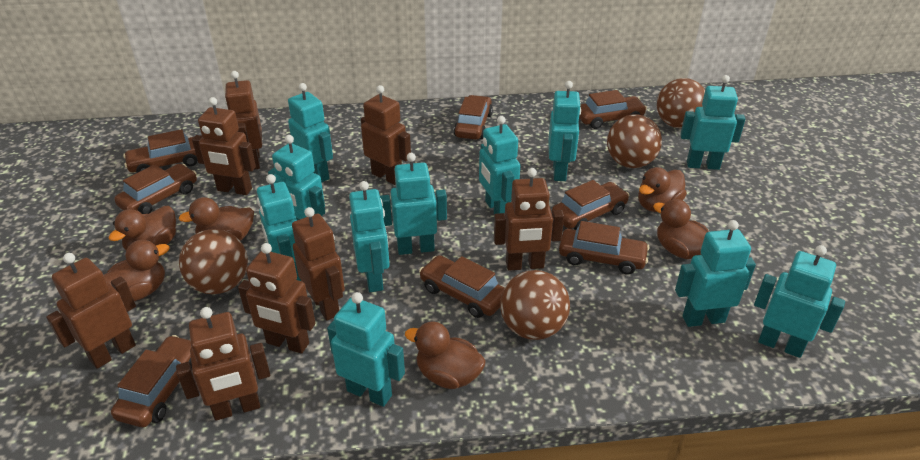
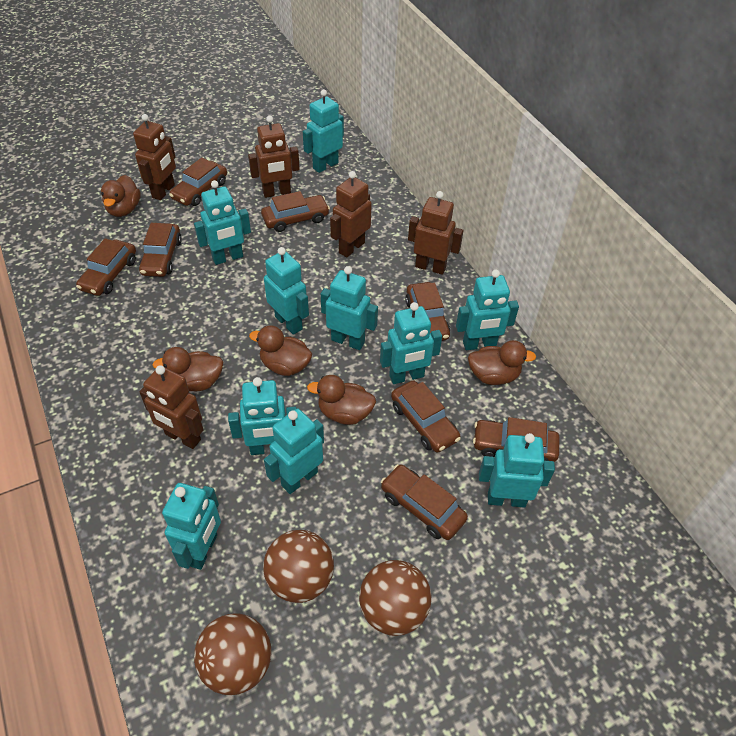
brown ball: 4 -> 3
brown duck: 6 -> 5
brown robot: 8 -> 5
turquoise robot: 11 -> 10

